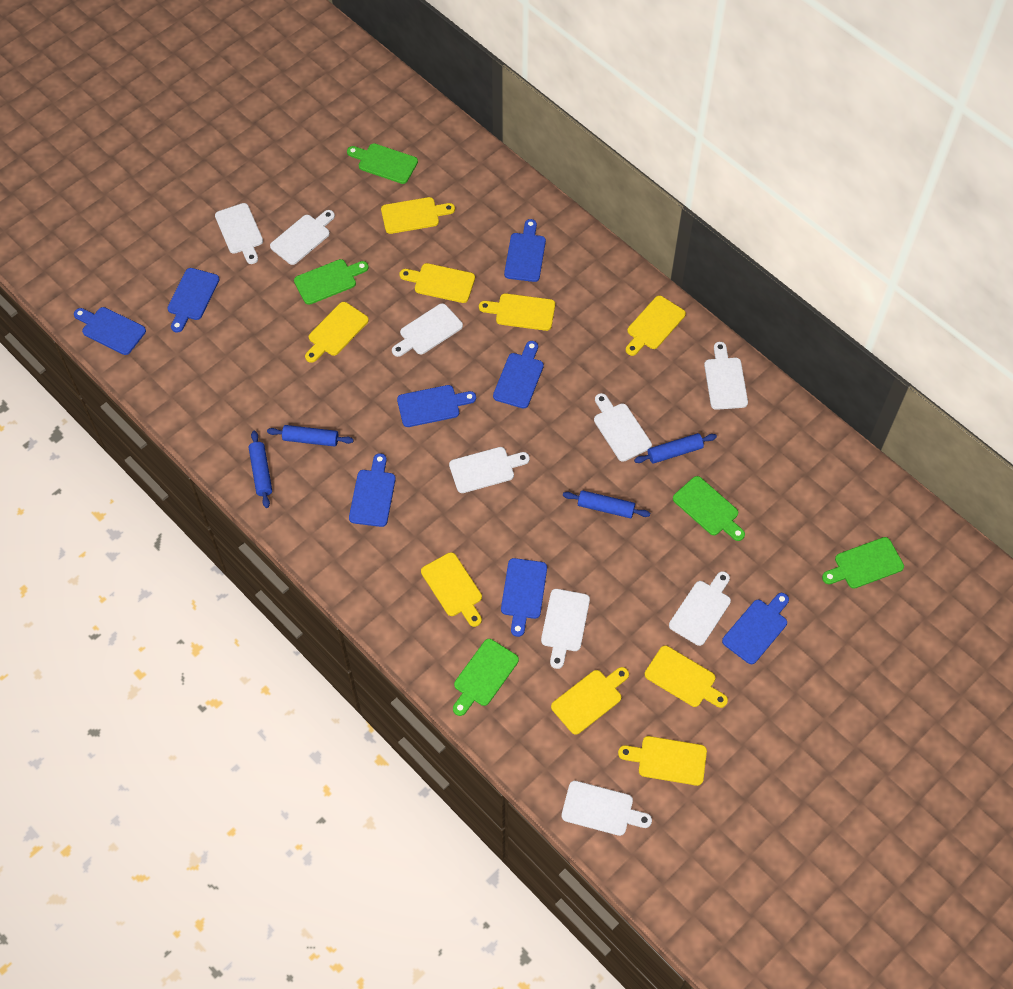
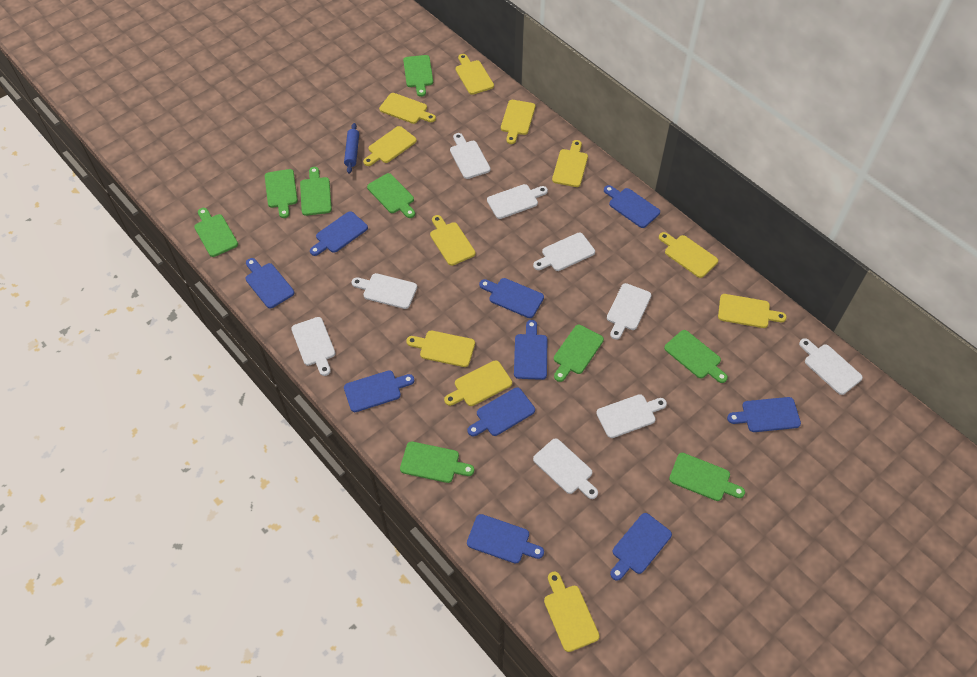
blue cutting board: 8 -> 10
blue rolling pin: 4 -> 1
green cutting board: 5 -> 9
yellow cutting board: 9 -> 11

